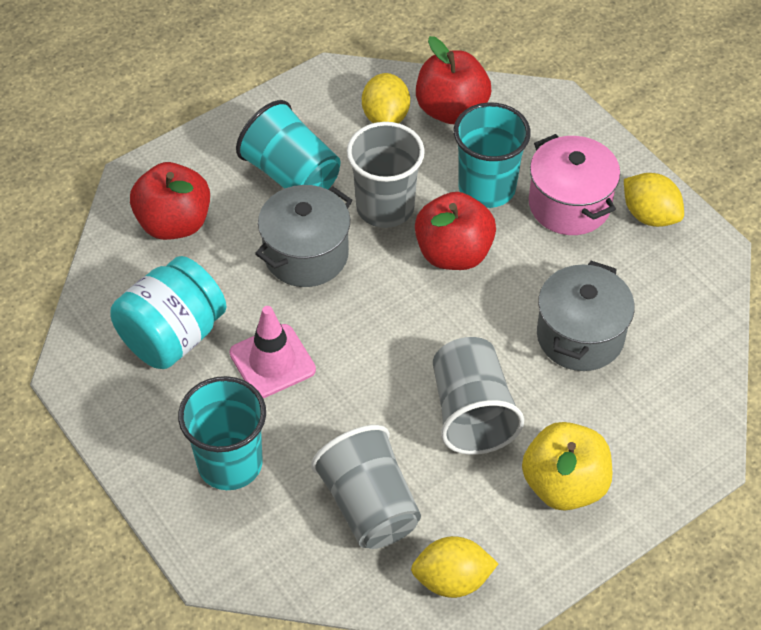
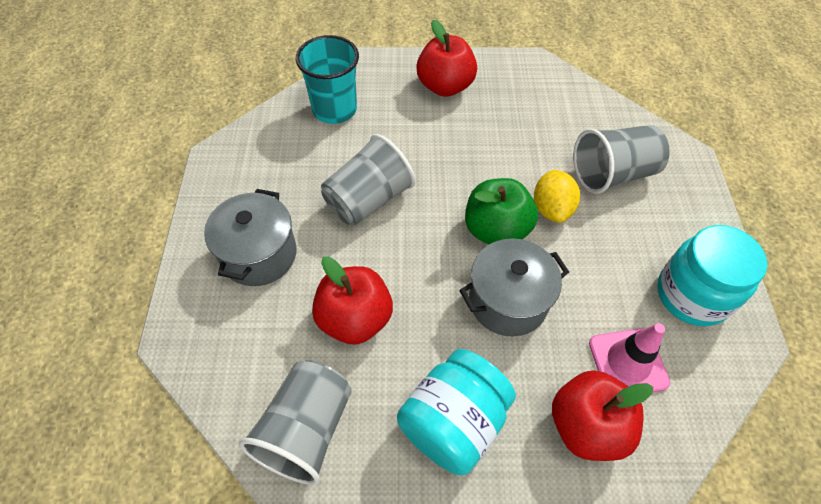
green apple: 0 -> 1
pink pot: 1 -> 0
turquoise cup: 3 -> 1
turquoise jar: 1 -> 2
yellow apple: 1 -> 0
yellow lemon: 3 -> 1

